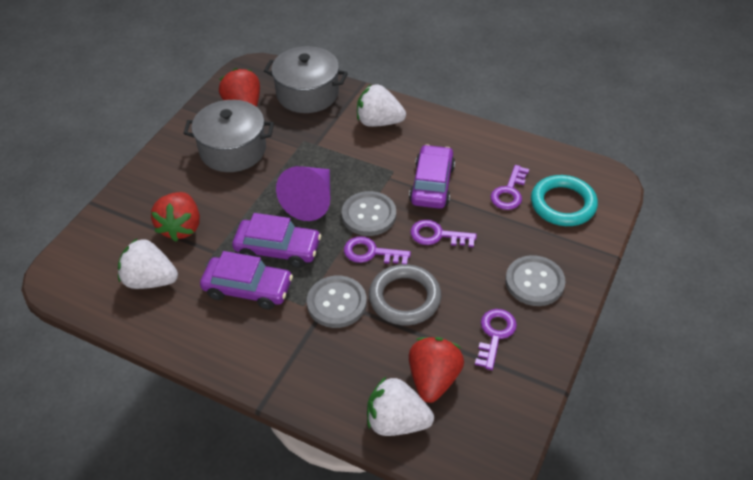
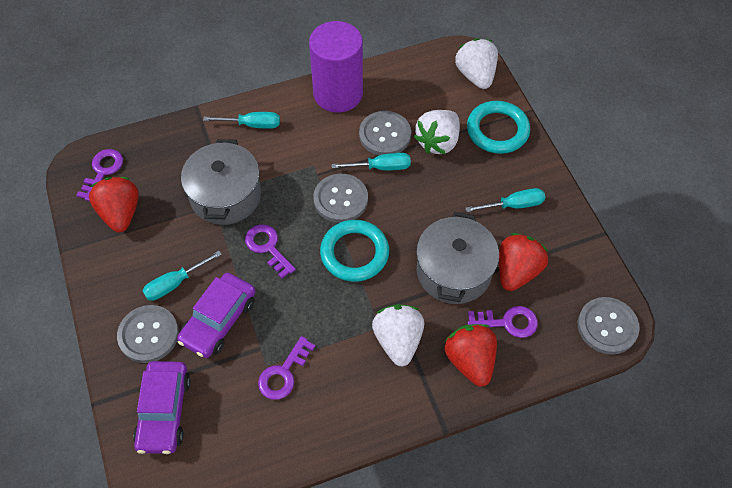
grey button: 3 -> 4
grey ring: 1 -> 0
purple car: 3 -> 2
purple cone: 1 -> 0
purple cylinder: 0 -> 1
turquoise ring: 1 -> 2
turquoise screwdriver: 0 -> 4

